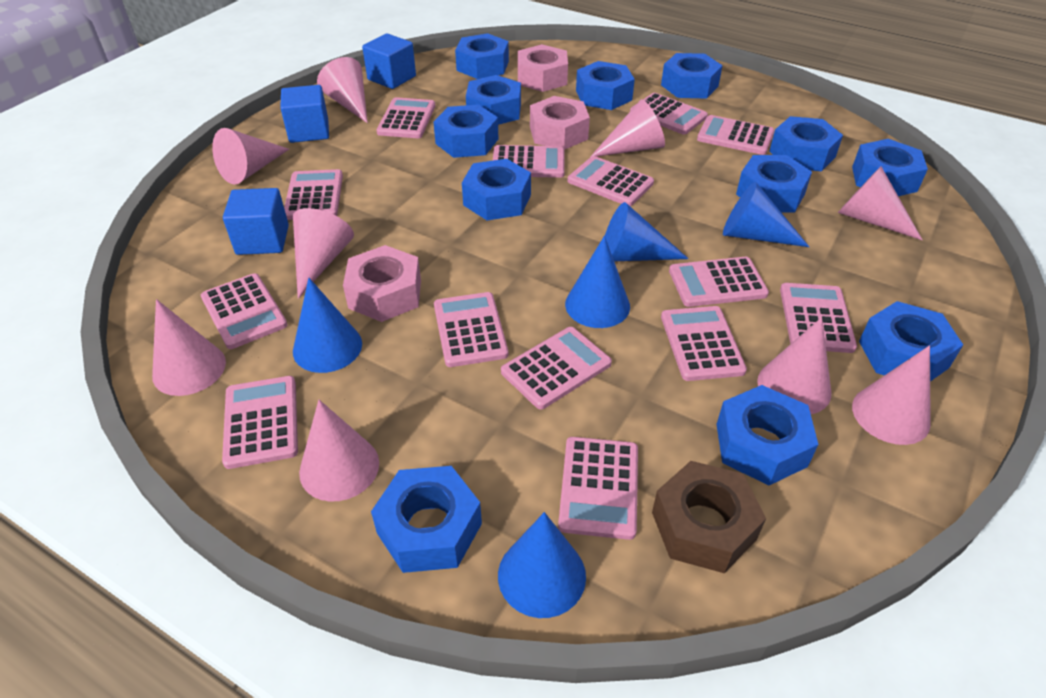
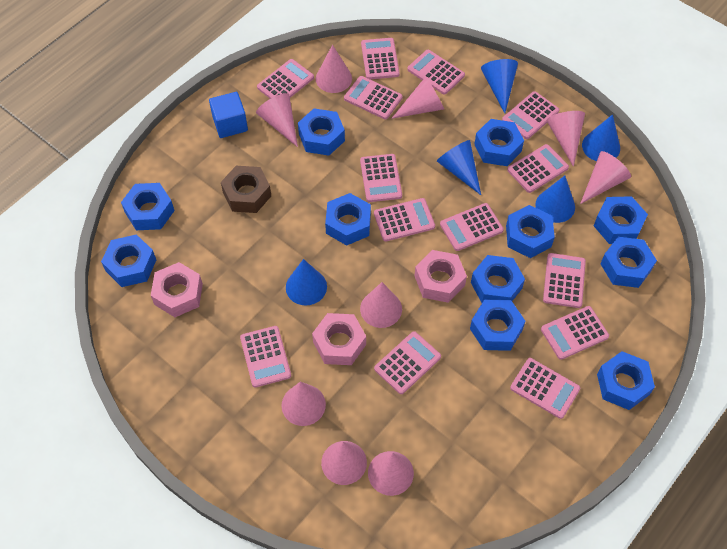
blue cube: 3 -> 1
blue nut: 12 -> 11

